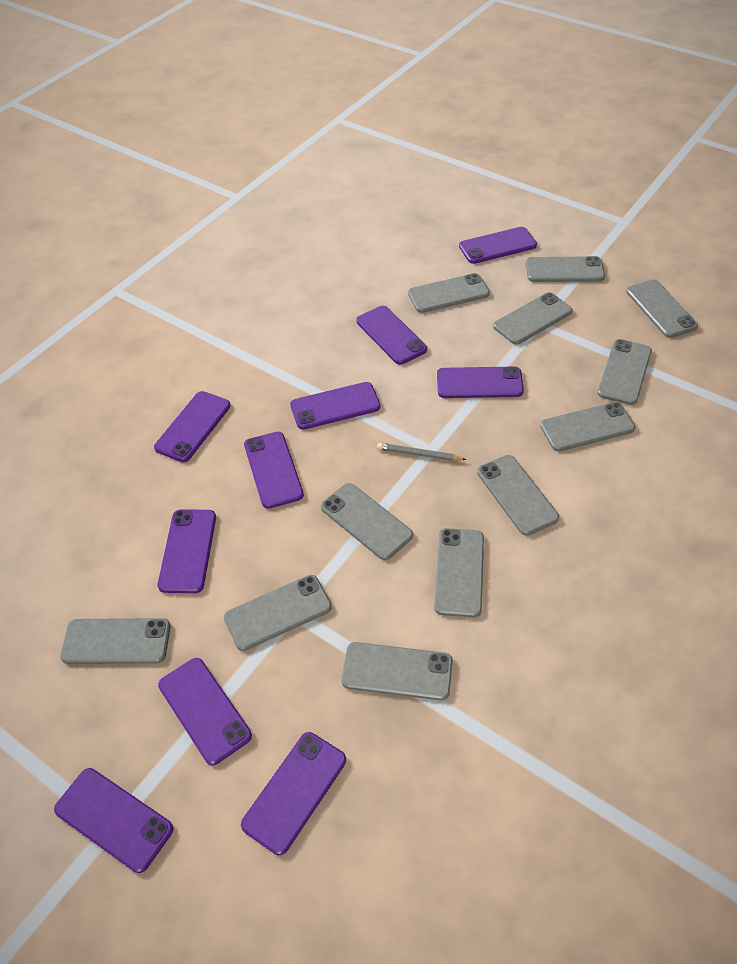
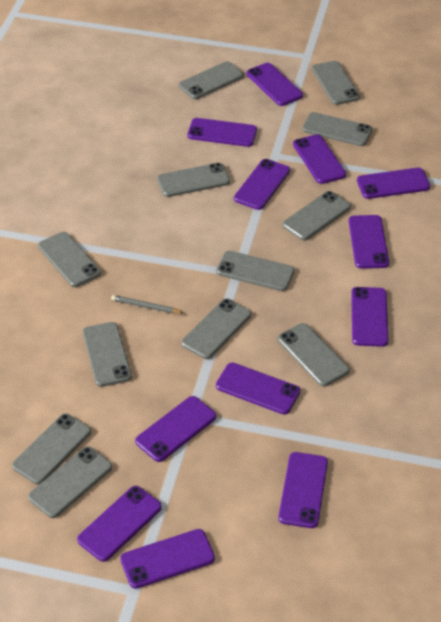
purple phone: 10 -> 12

